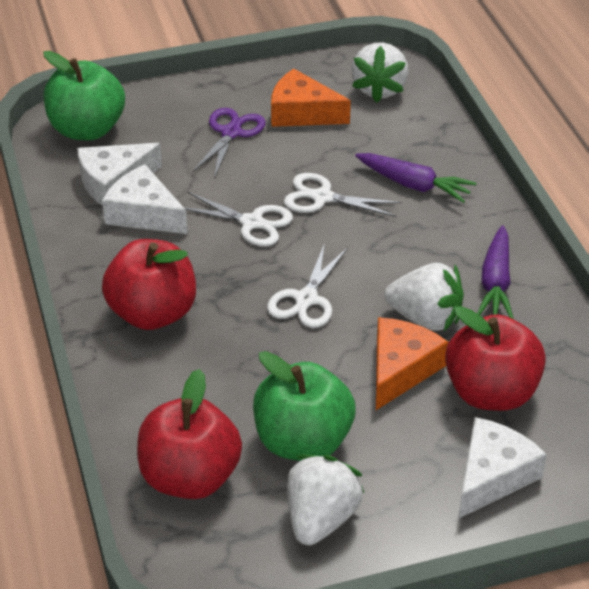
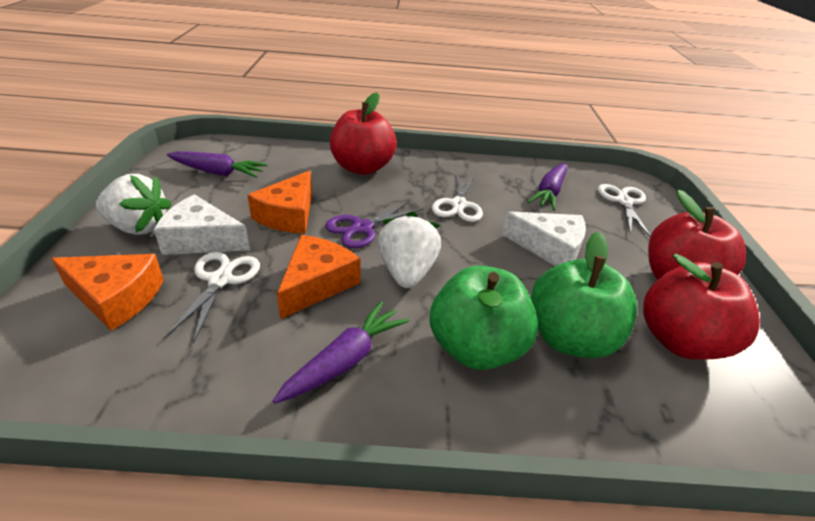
orange cheese: 2 -> 3
purple carrot: 2 -> 3
white cheese: 3 -> 2
white strawberry: 3 -> 2

